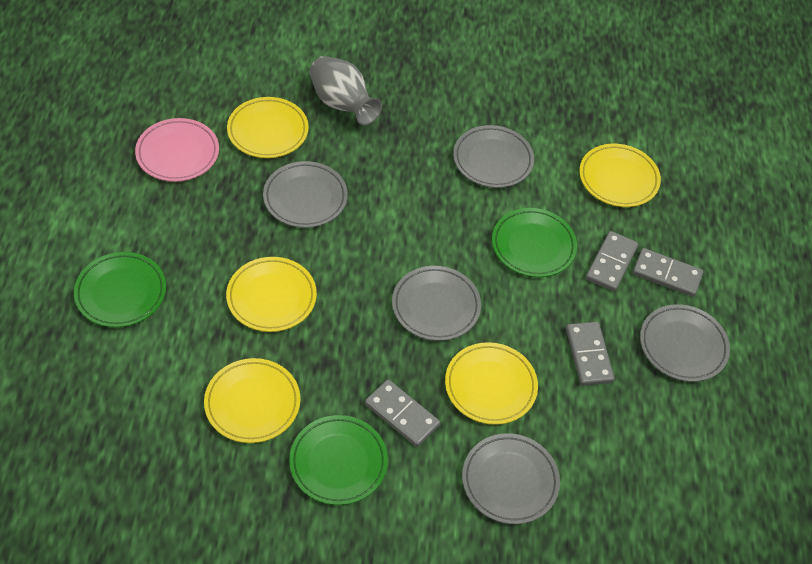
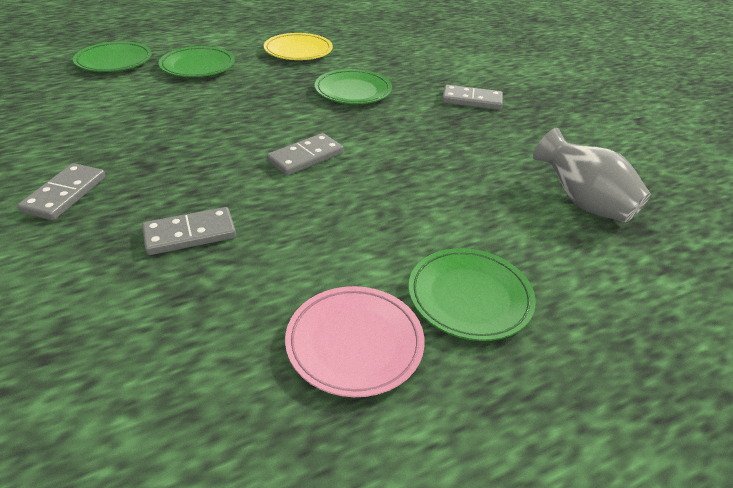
green plate: 3 -> 4
grey plate: 5 -> 0
yellow plate: 5 -> 1

